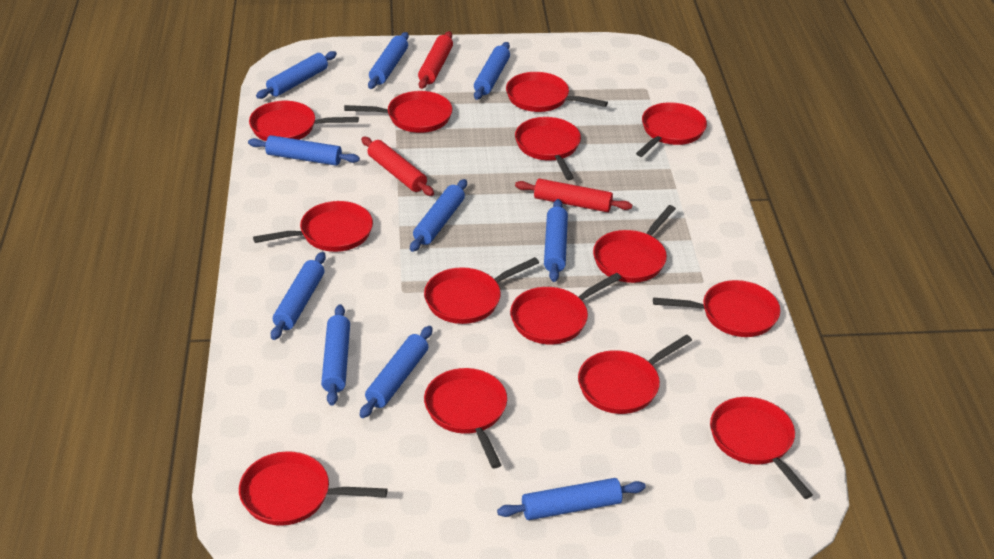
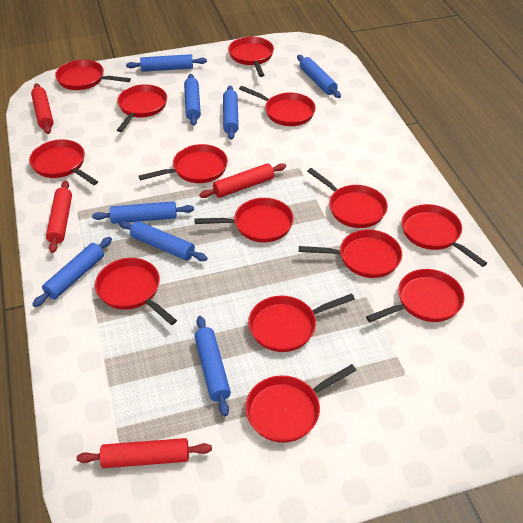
blue rolling pin: 10 -> 8
red rolling pin: 3 -> 4

